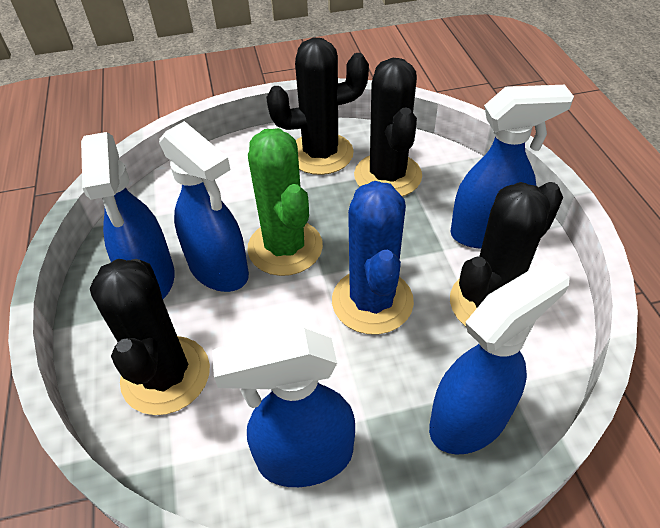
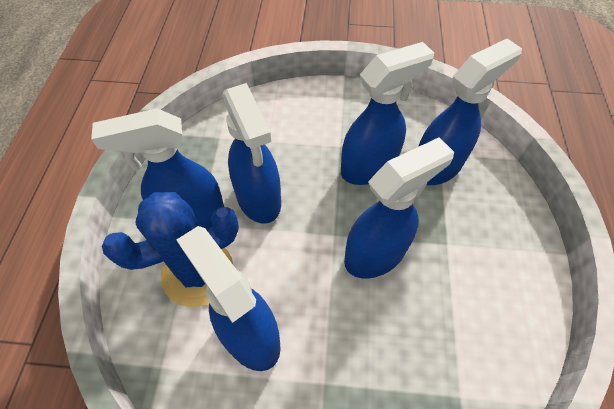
black cactus: 4 -> 0
blue spray bottle: 5 -> 6
green cactus: 1 -> 0

